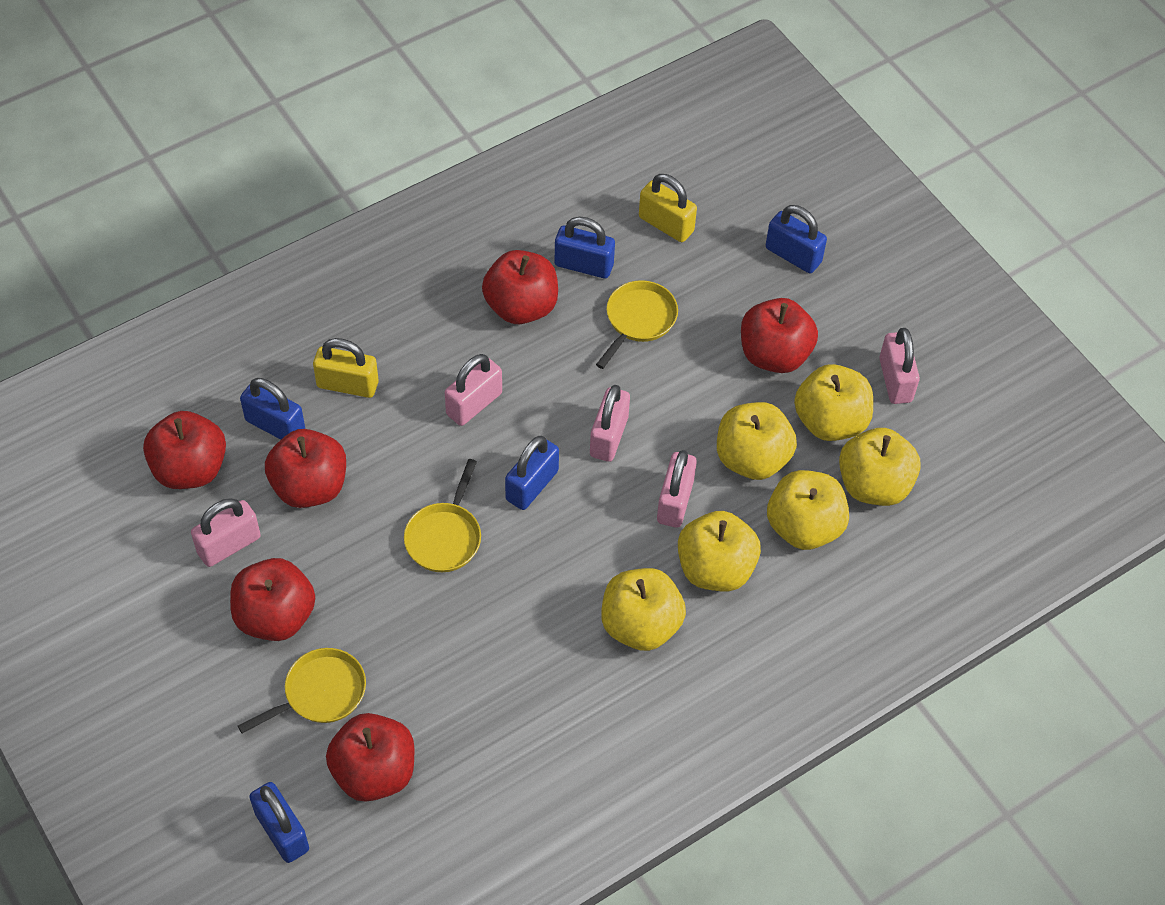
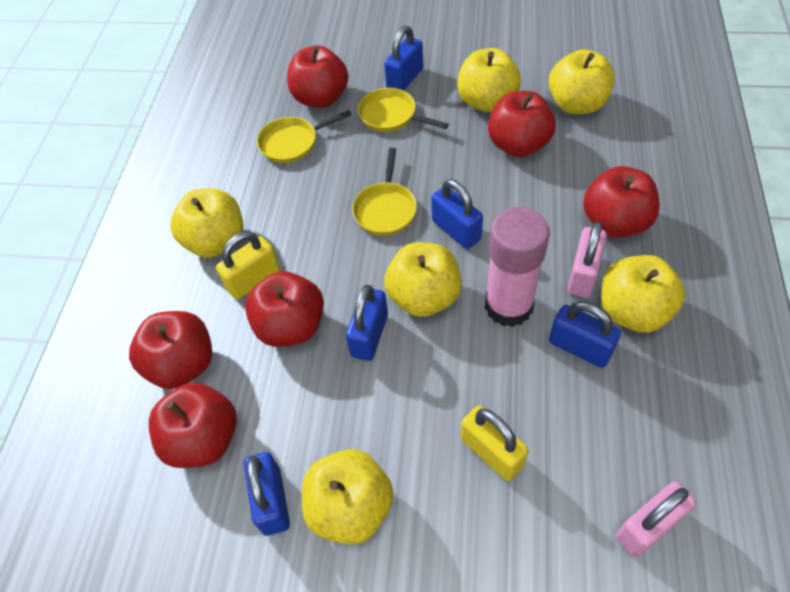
pink glue stick: 0 -> 1
pink padlock: 5 -> 2

